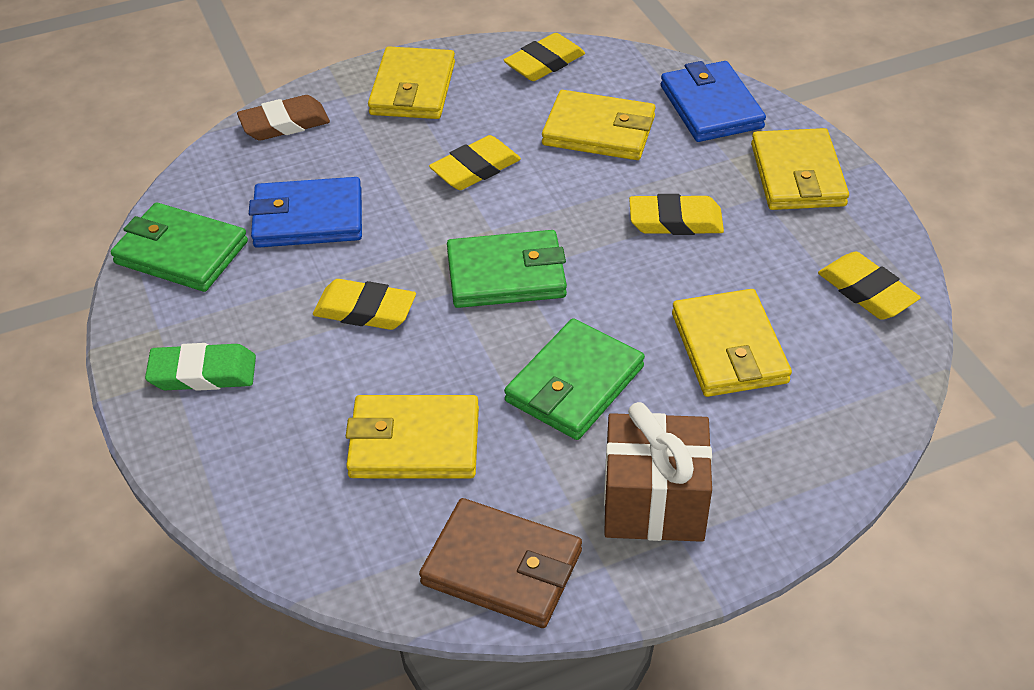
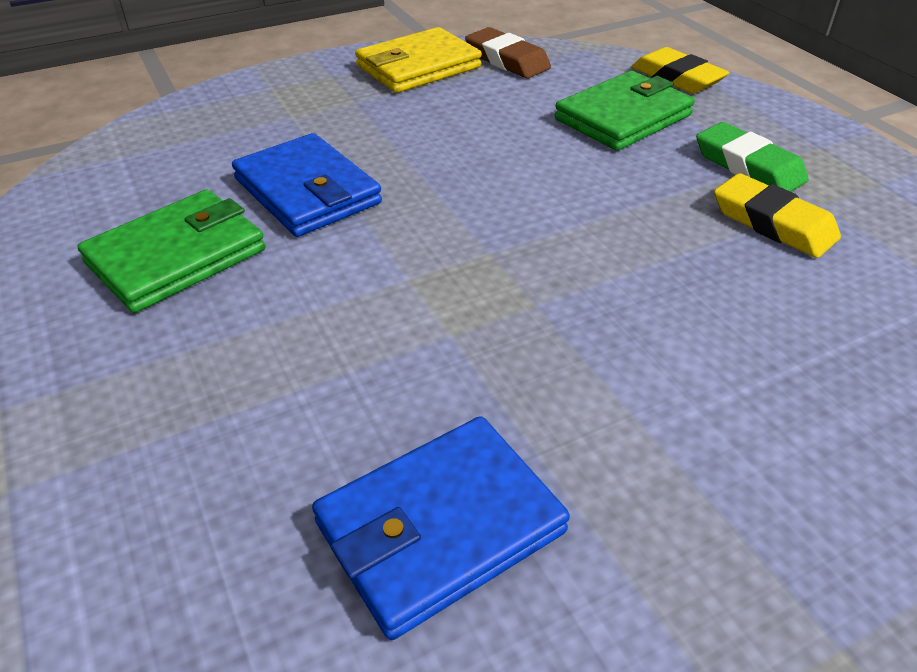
brown gift: 1 -> 0
brown wallet: 1 -> 0
green wallet: 3 -> 2
yellow eraser: 5 -> 2
yellow wallet: 5 -> 1

